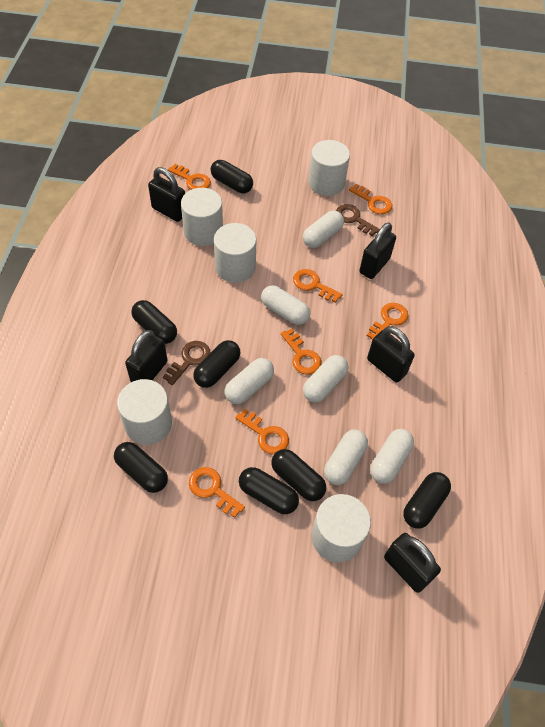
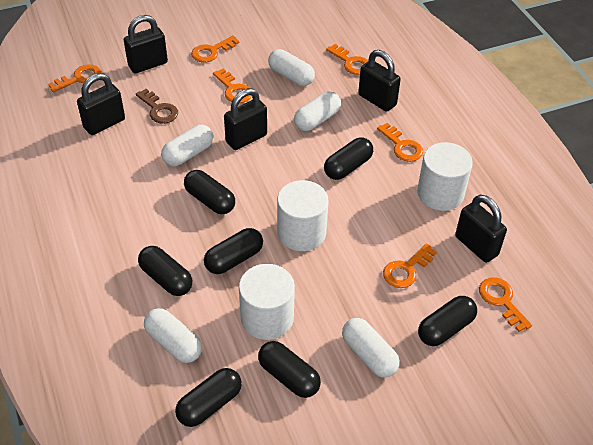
brown key: 2 -> 1
white capsule: 6 -> 5
white cylinder: 5 -> 3

